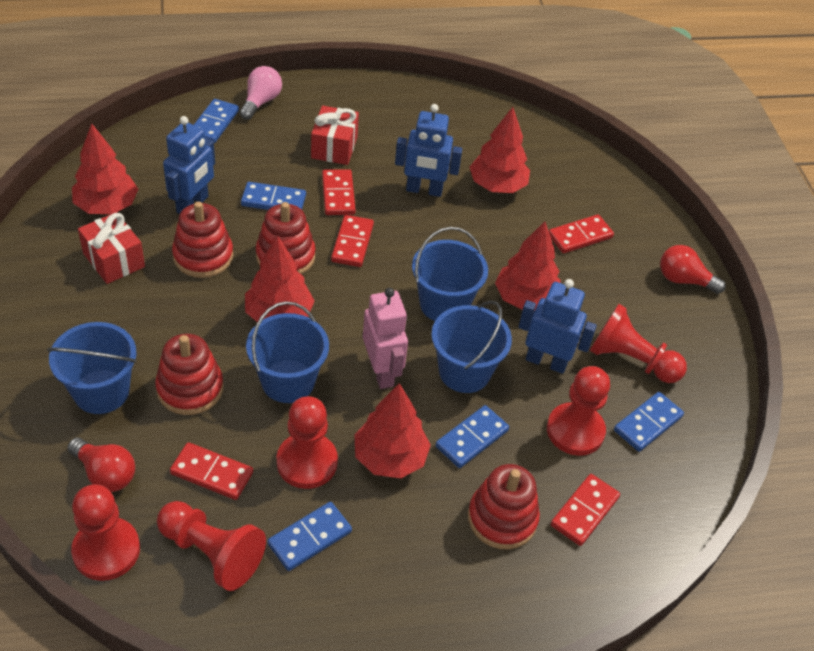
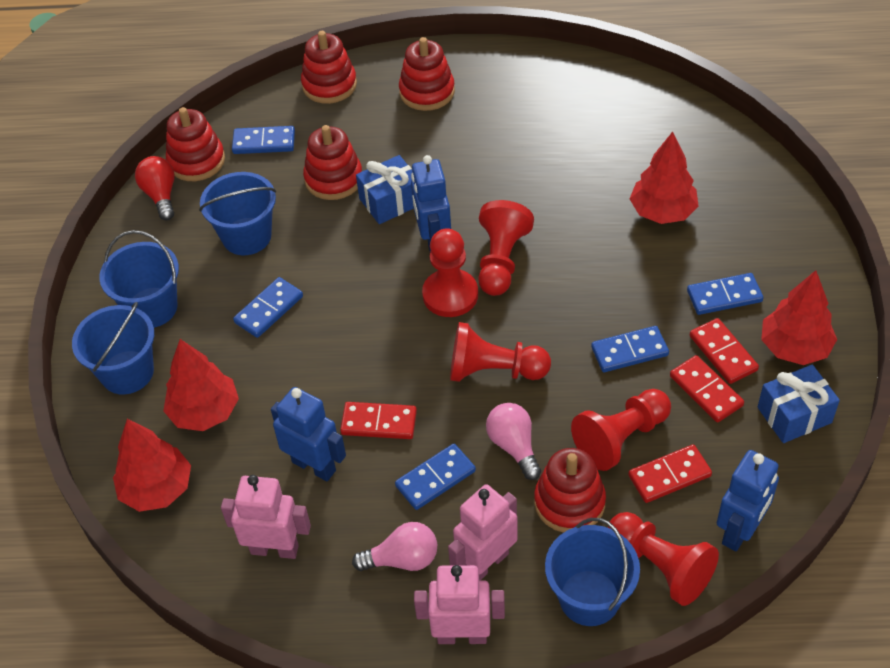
blue gift: 0 -> 2
pink light bulb: 1 -> 2
pink robot: 1 -> 3
red domino: 5 -> 4
red gift: 2 -> 0
red light bulb: 2 -> 1
red stacking toy: 4 -> 5
red tree: 5 -> 4

